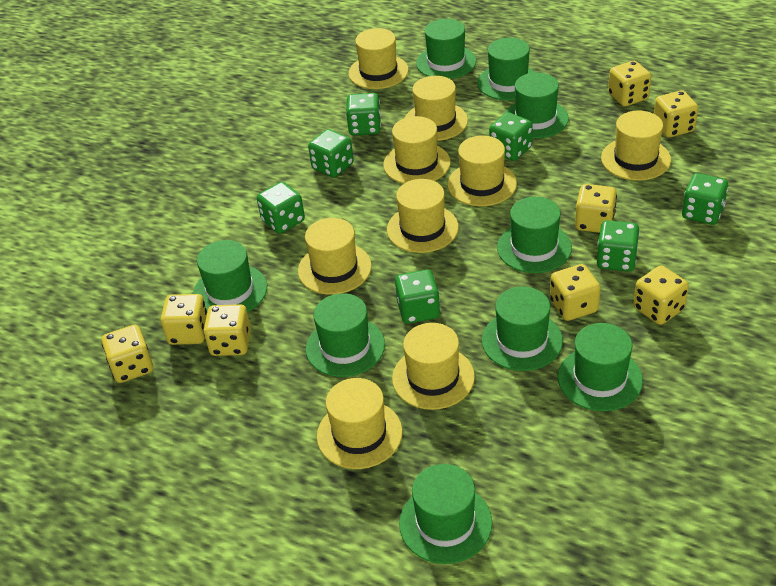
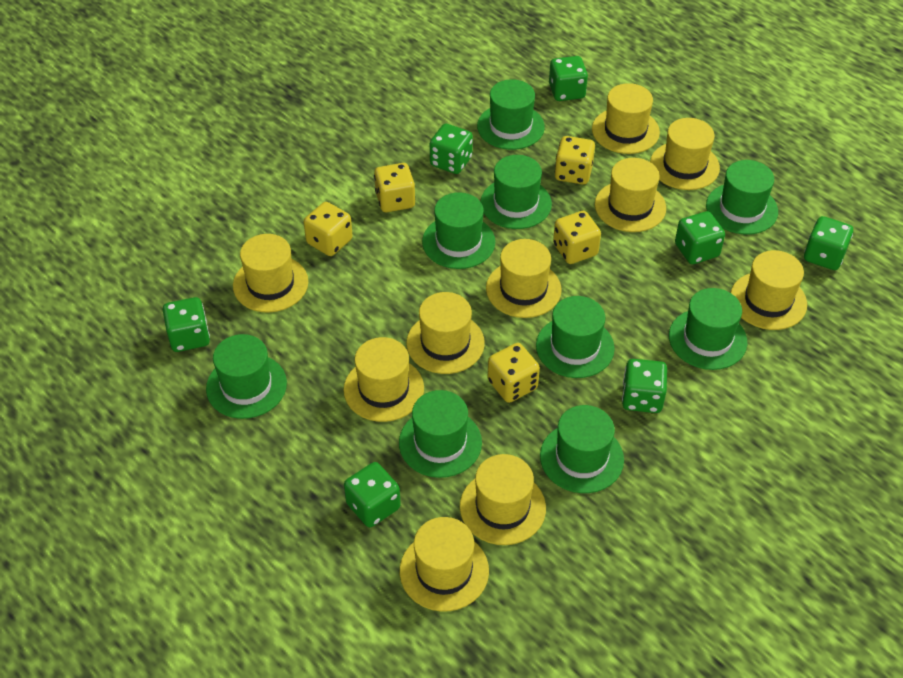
yellow dice: 8 -> 5
yellow hat: 9 -> 10

